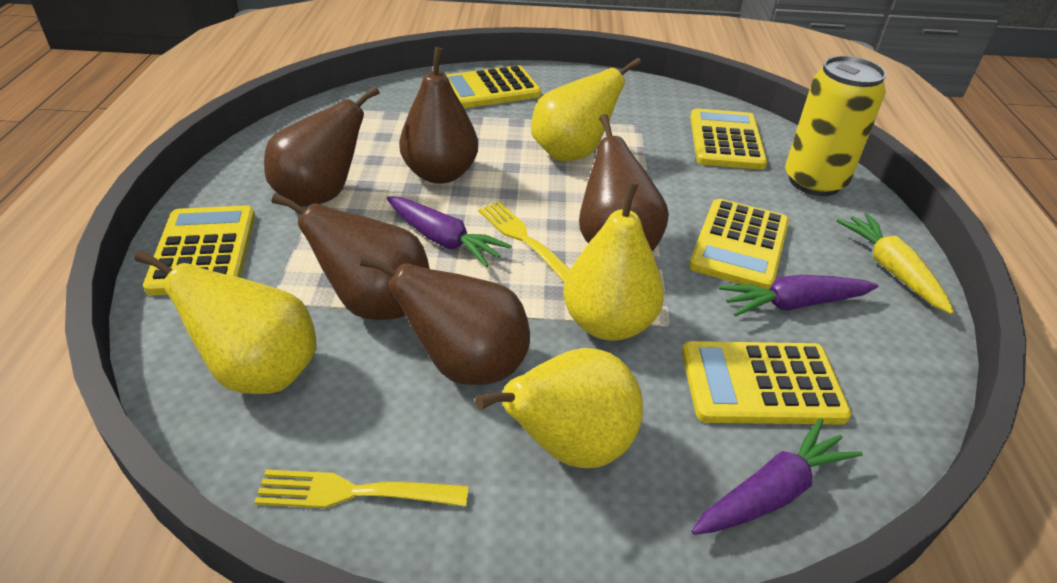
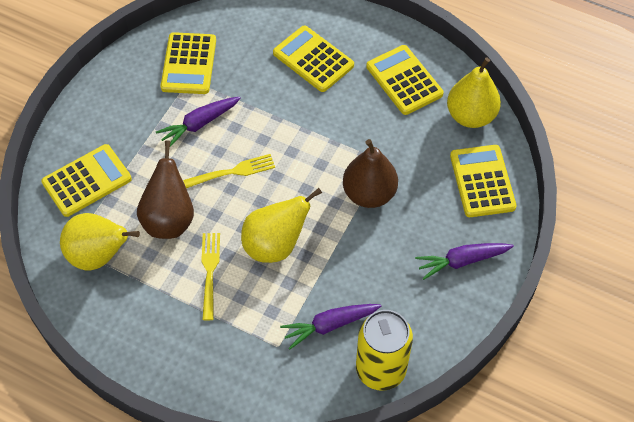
brown pear: 5 -> 2
yellow carrot: 1 -> 0
yellow pear: 4 -> 3

